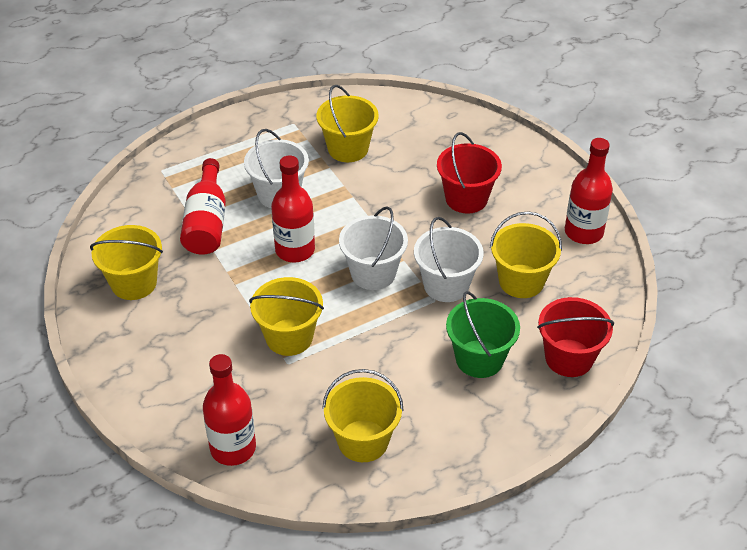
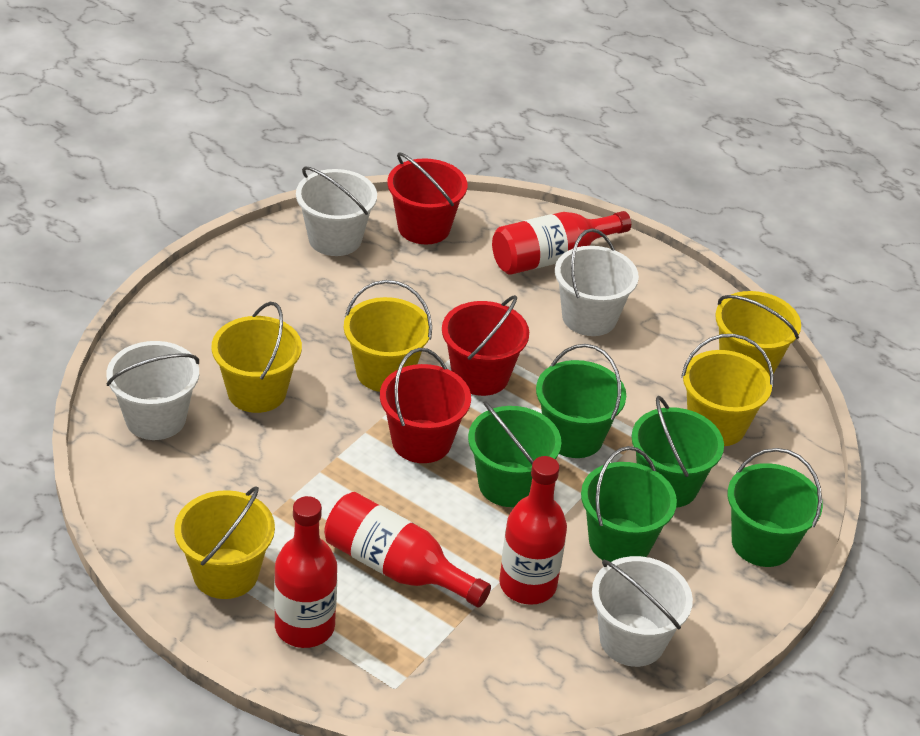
green bucket: 1 -> 5
red bucket: 2 -> 3
white bucket: 3 -> 4

